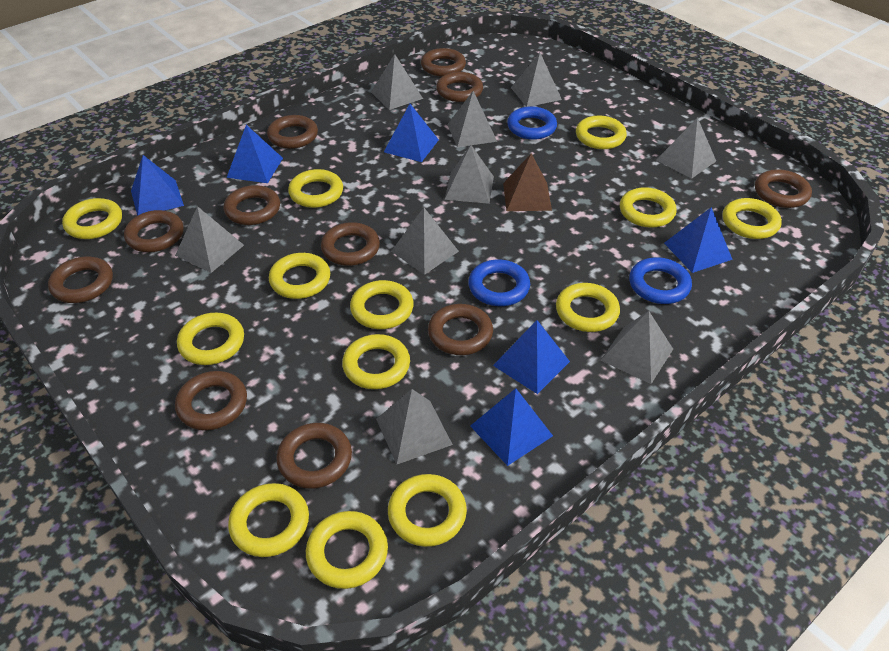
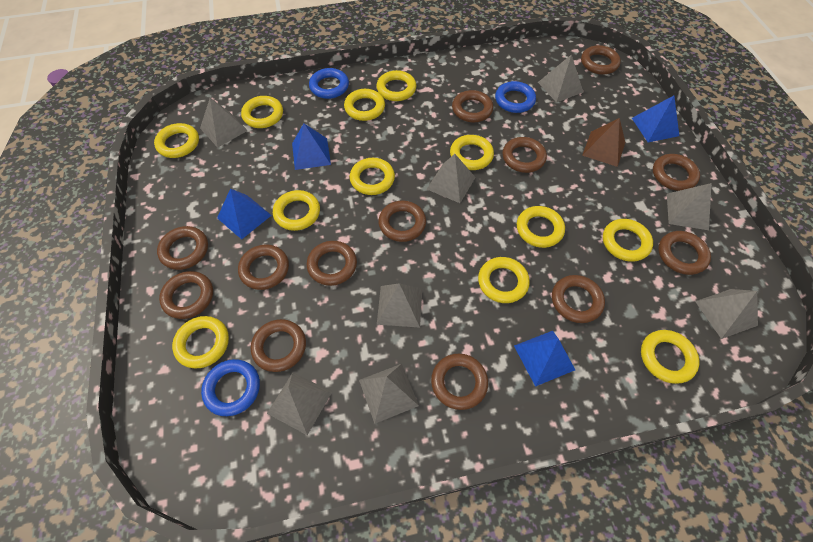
blue pyramid: 6 -> 4
brown ring: 11 -> 13
grey pyramid: 9 -> 8
yellow ring: 13 -> 12

